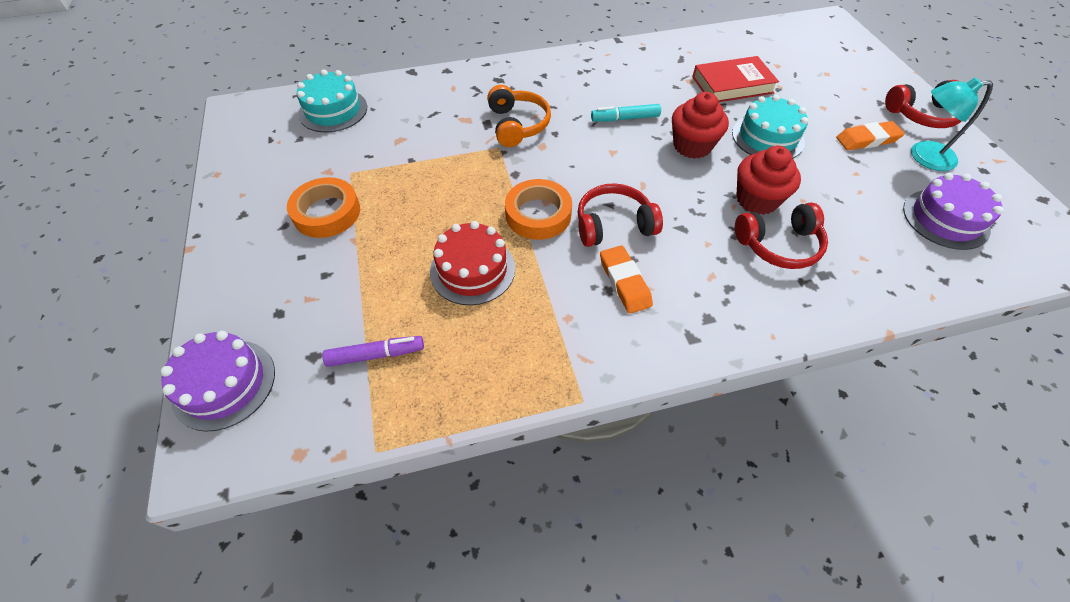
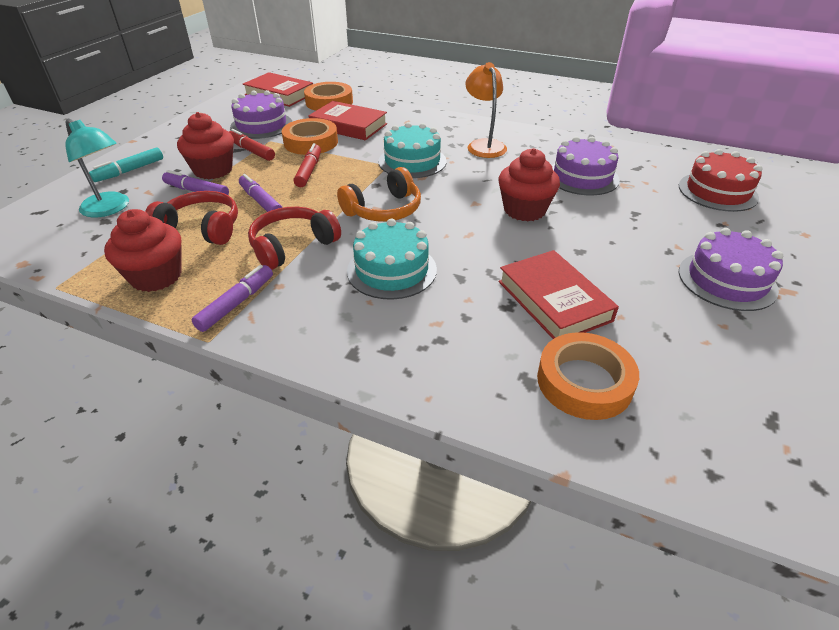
orange eraser: 2 -> 0
orange lamp: 0 -> 1
orange tape: 2 -> 3
purple cake: 2 -> 3
purple marker: 1 -> 3
red book: 1 -> 3
red cupcake: 2 -> 3
red headphones: 3 -> 2
red marker: 0 -> 2

